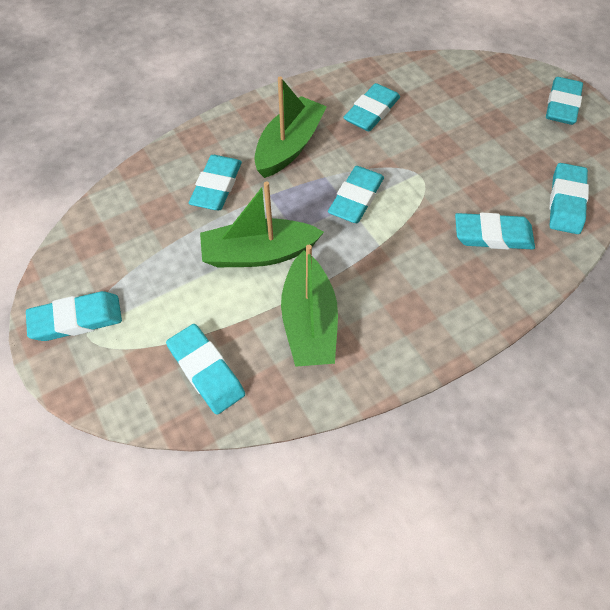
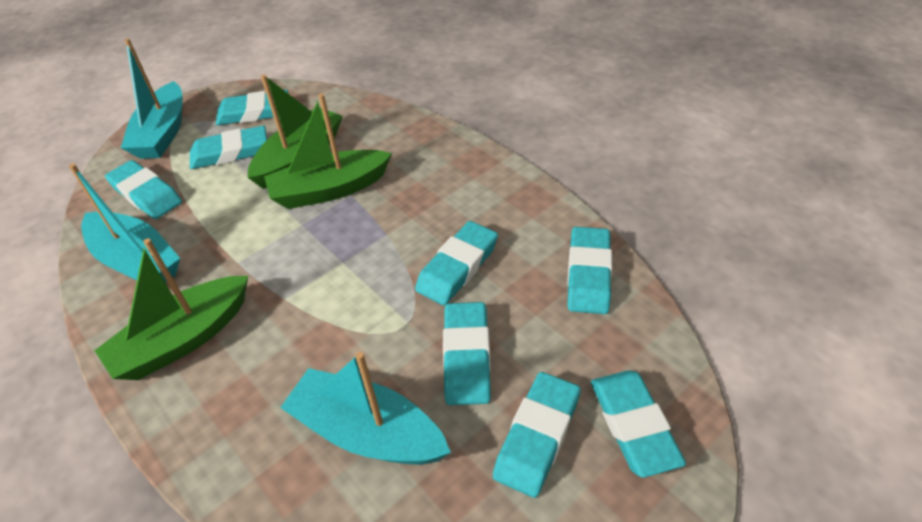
turquoise boat: 0 -> 3

